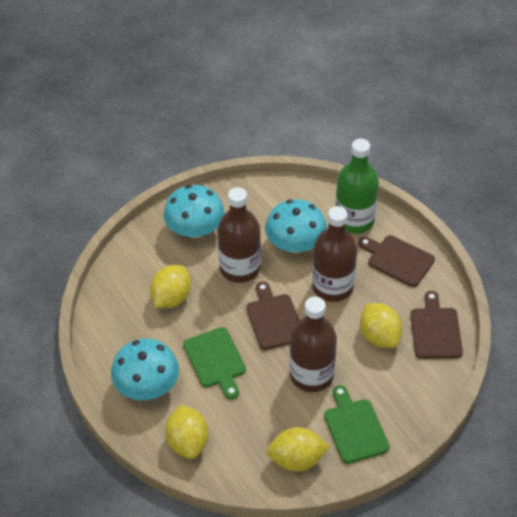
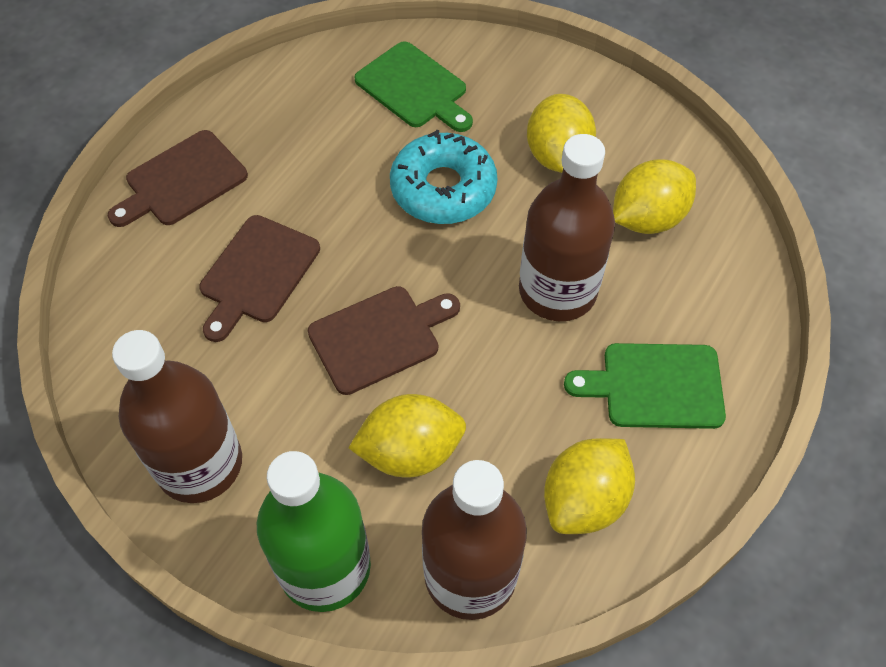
turquoise donut: 0 -> 1
turquoise mushroom: 3 -> 0

